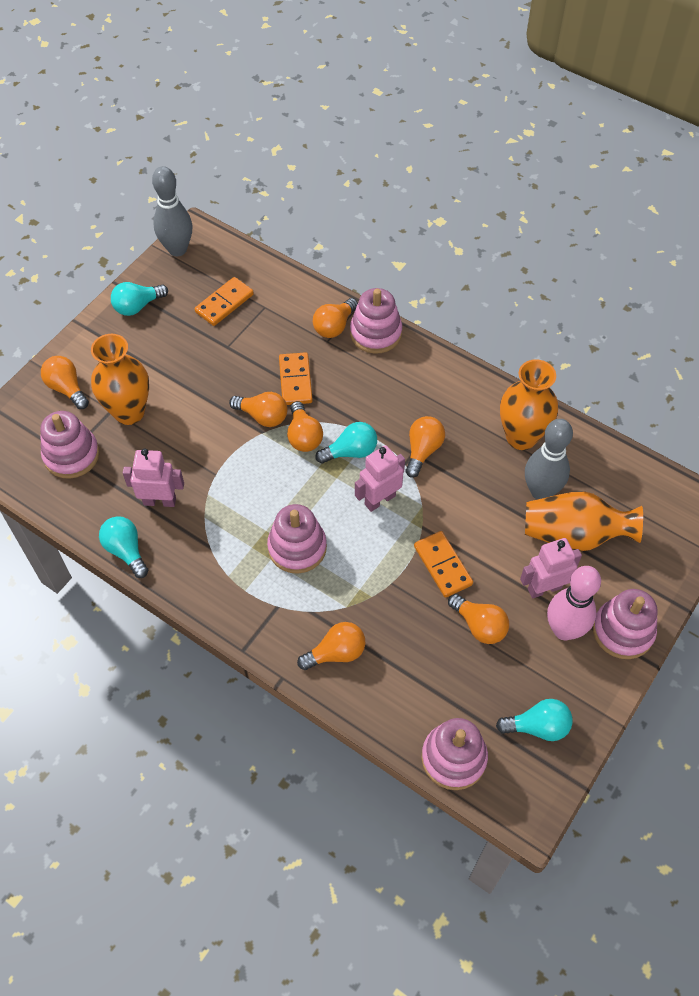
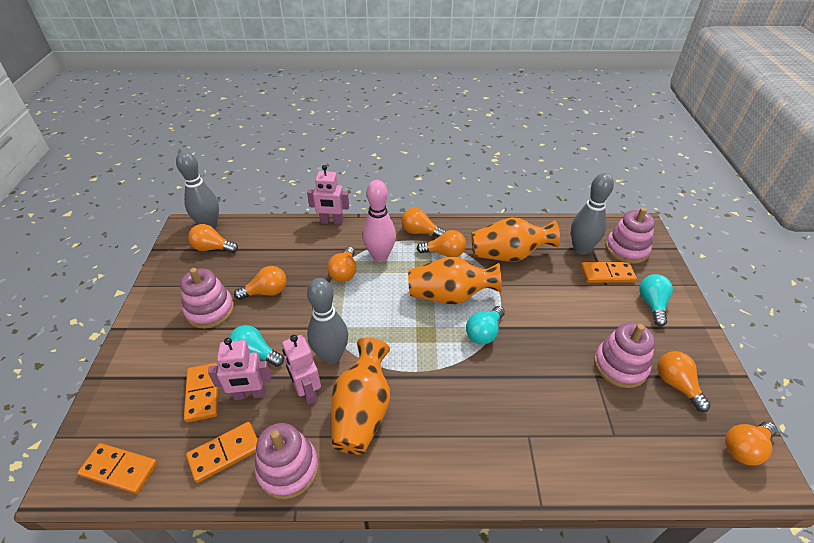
grey bowling pin: 2 -> 3
orange domino: 3 -> 4
pink stacking toy: 5 -> 4
turquoise light bulb: 4 -> 3

